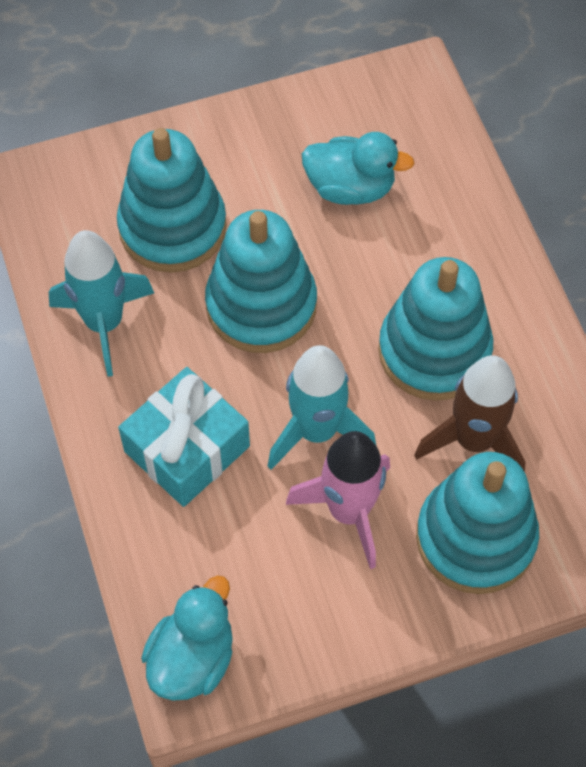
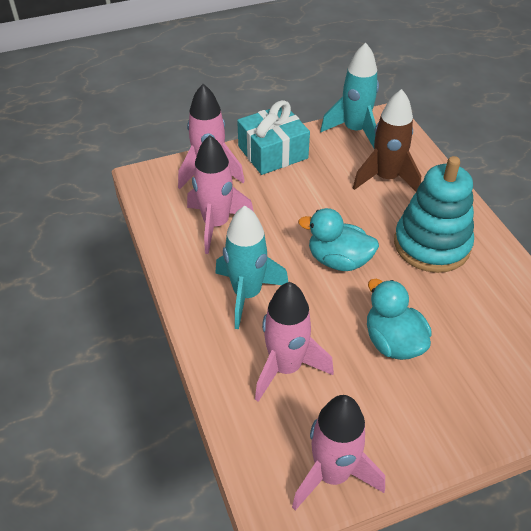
pink rocket: 1 -> 4
turquoise stacking toy: 4 -> 1

